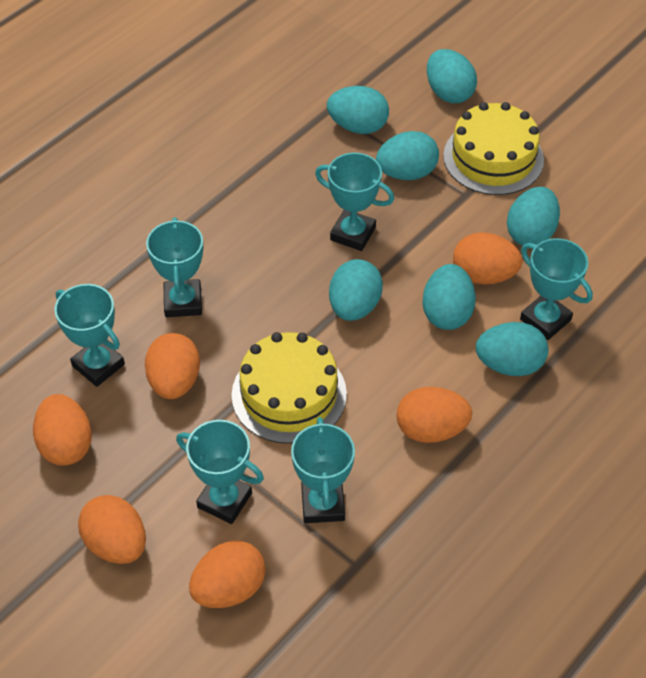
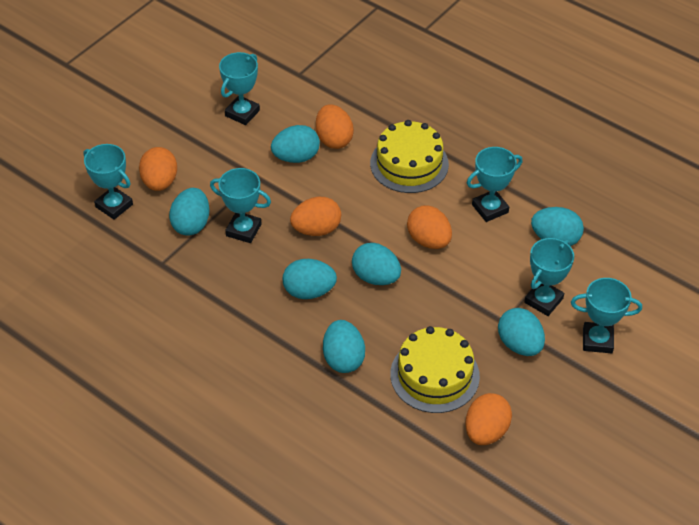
orange egg: 6 -> 5

